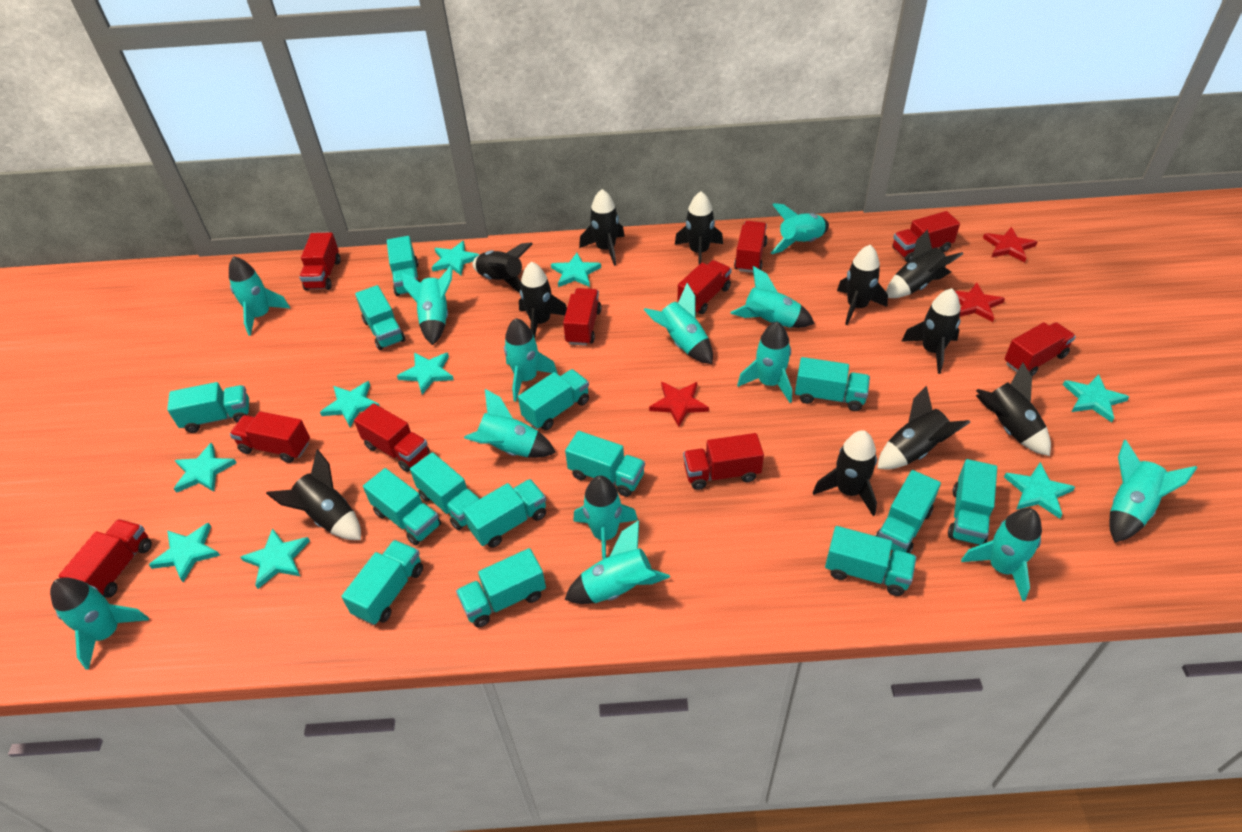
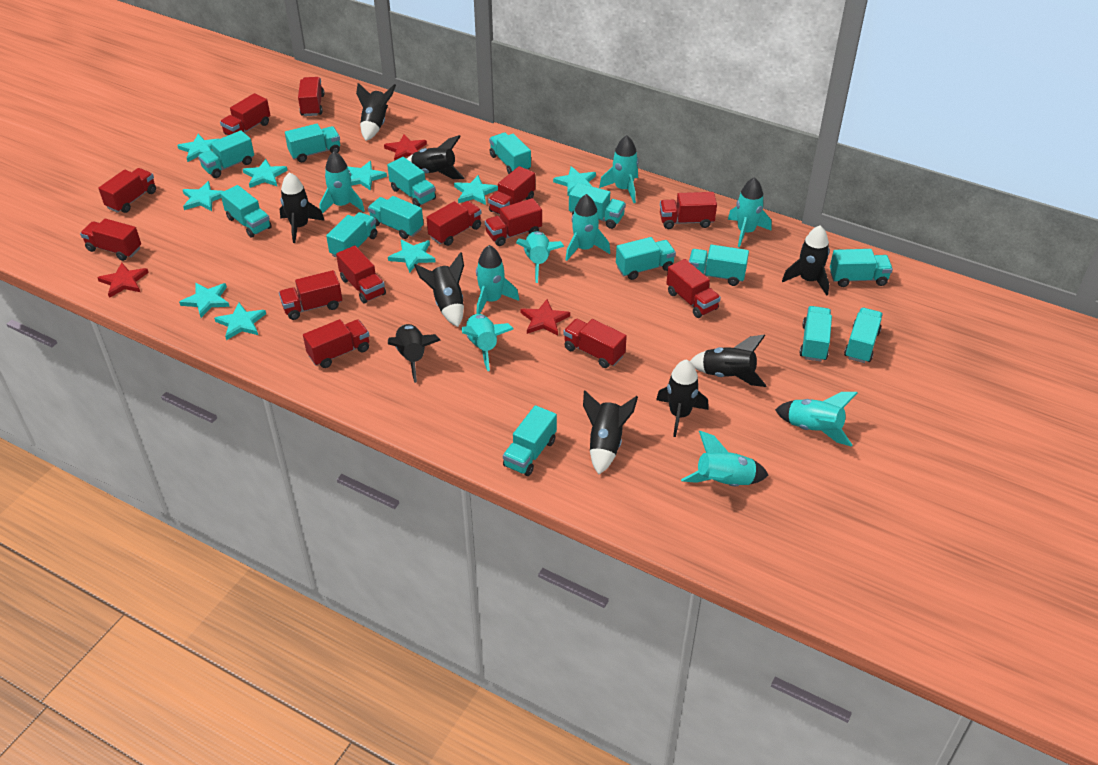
black rocket: 11 -> 9
red truck: 10 -> 13
turquoise rocket: 13 -> 9

